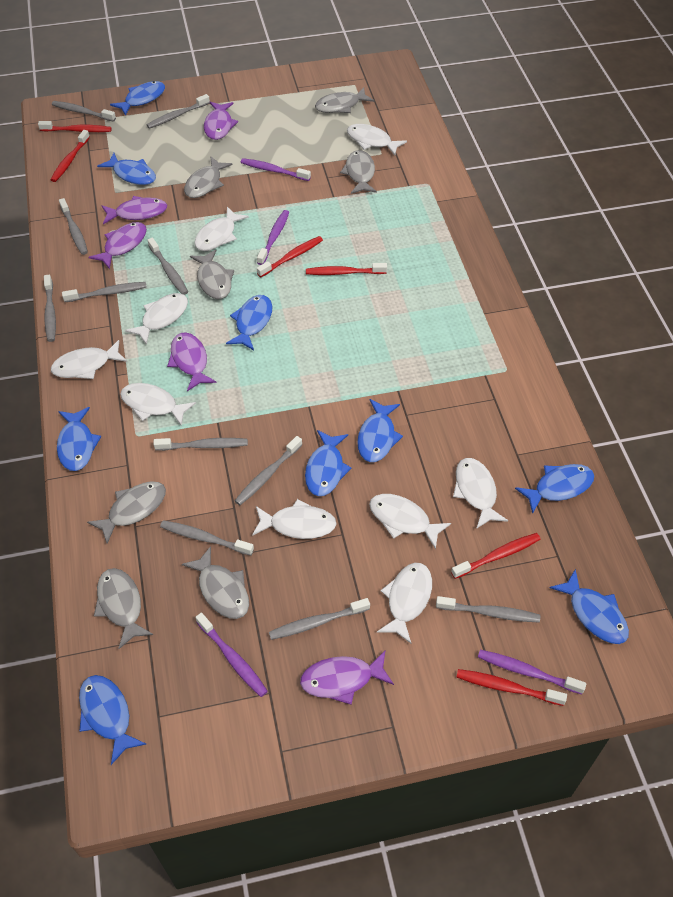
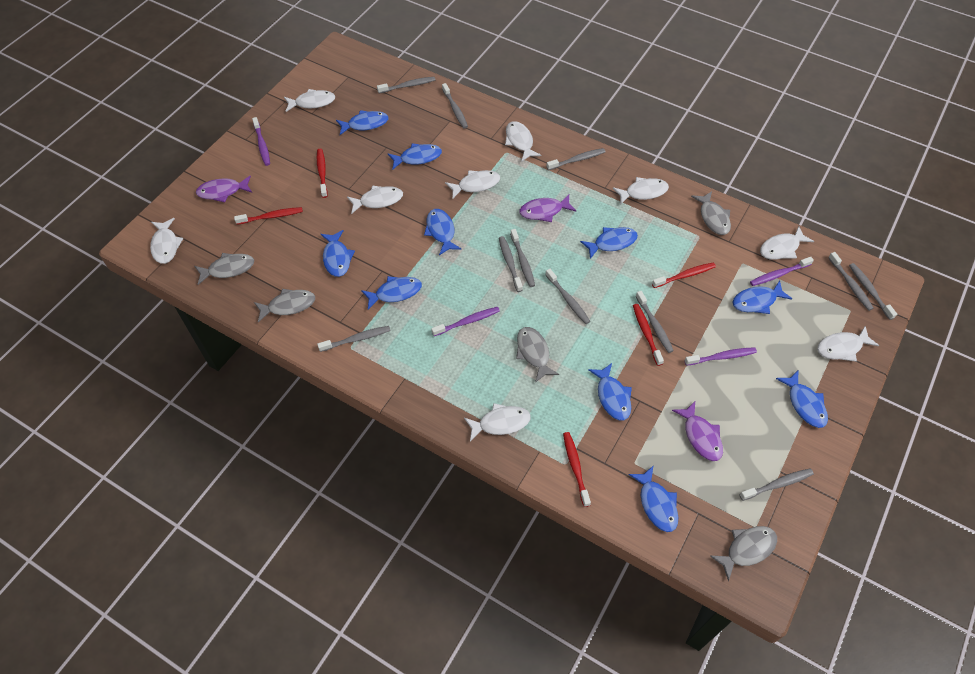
blue fish: 9 -> 10
grey fish: 7 -> 5
purple fish: 5 -> 3
red toothbrush: 6 -> 5

